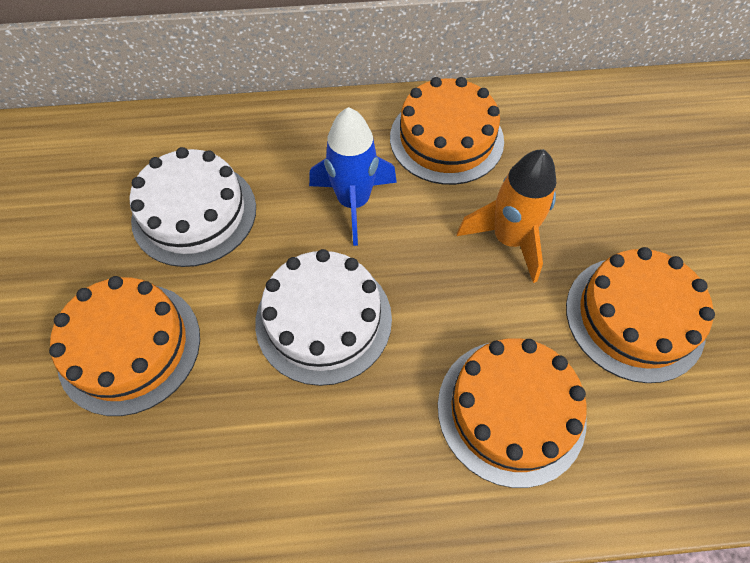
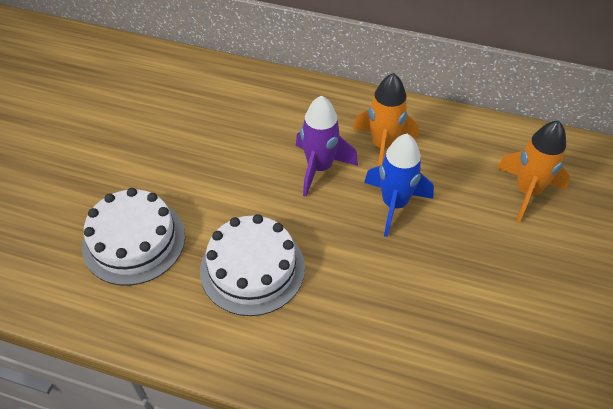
orange cake: 4 -> 0
orange rocket: 1 -> 2
purple rocket: 0 -> 1

